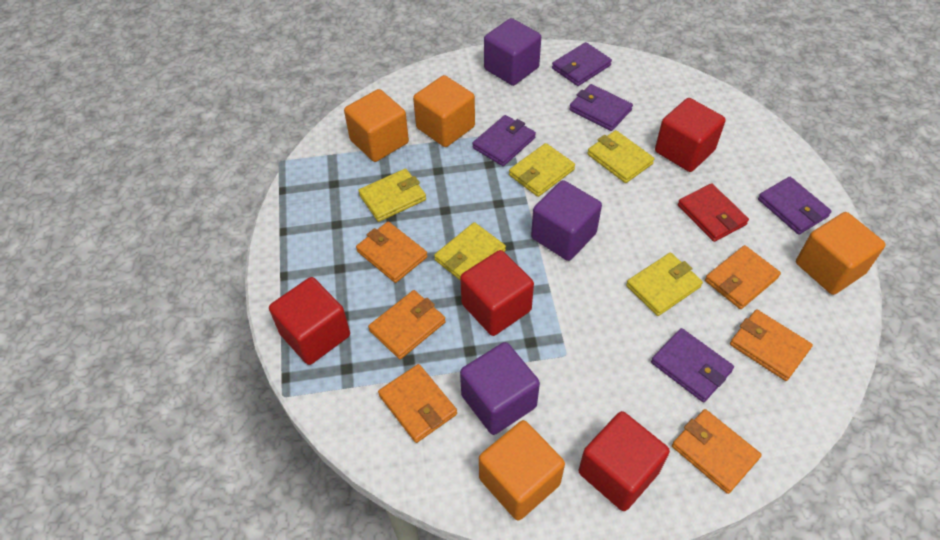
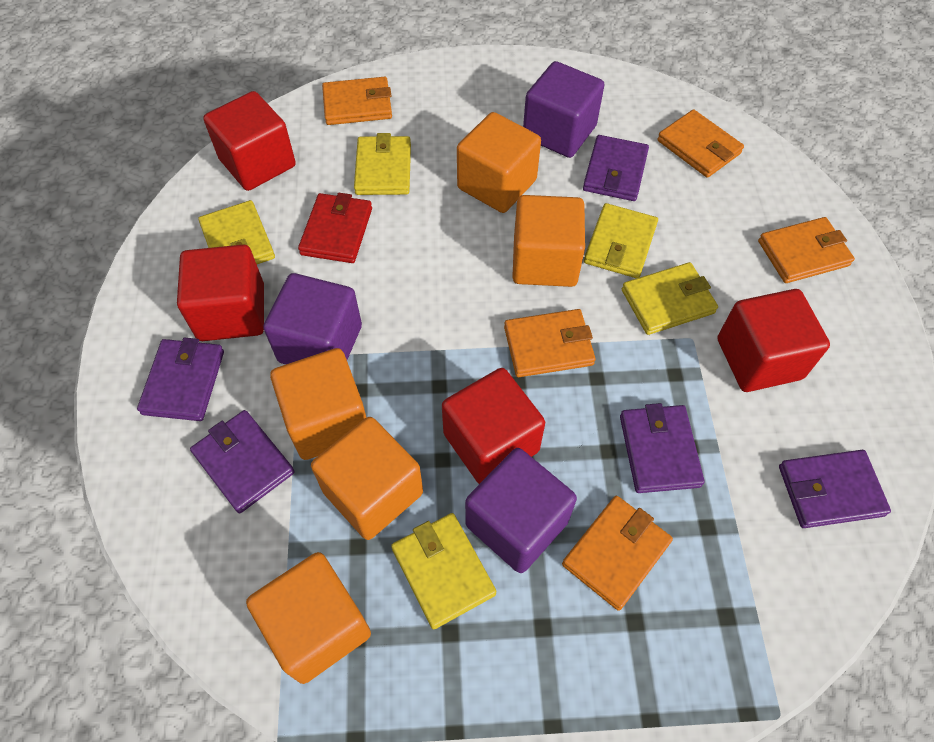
orange cube: 4 -> 5
orange wallet: 6 -> 5

